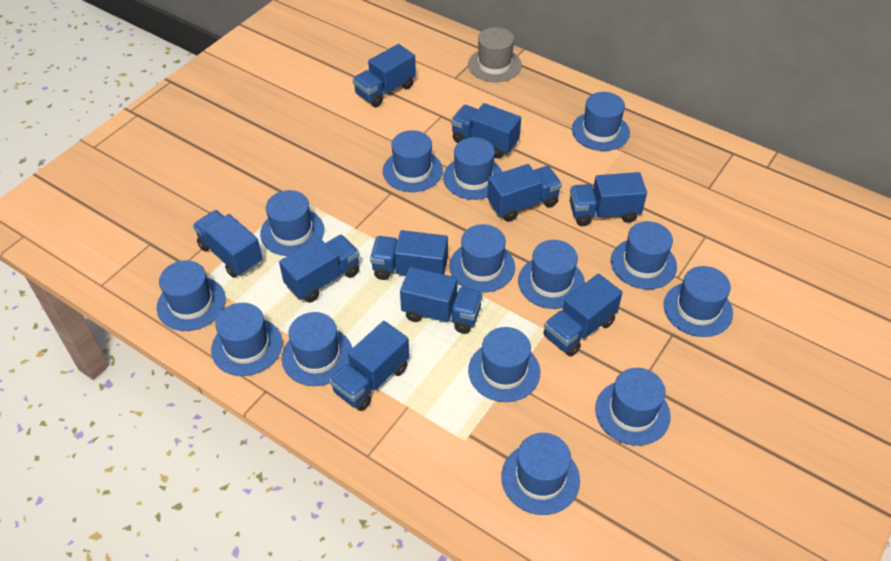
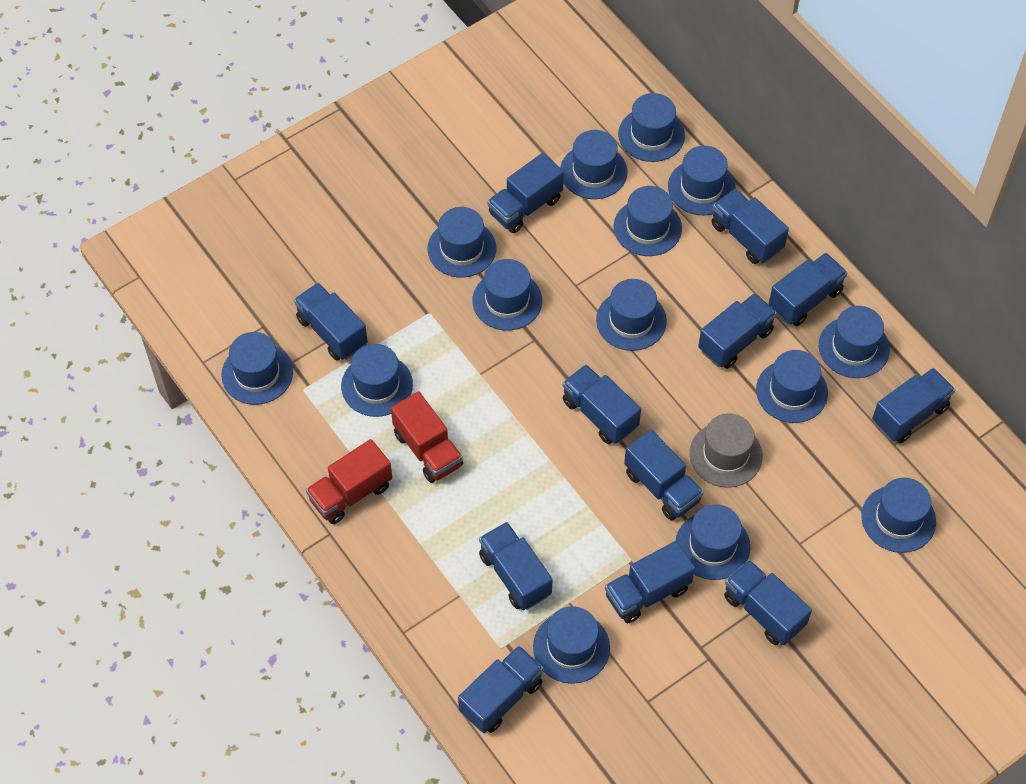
blue truck: 10 -> 12
red truck: 0 -> 2

